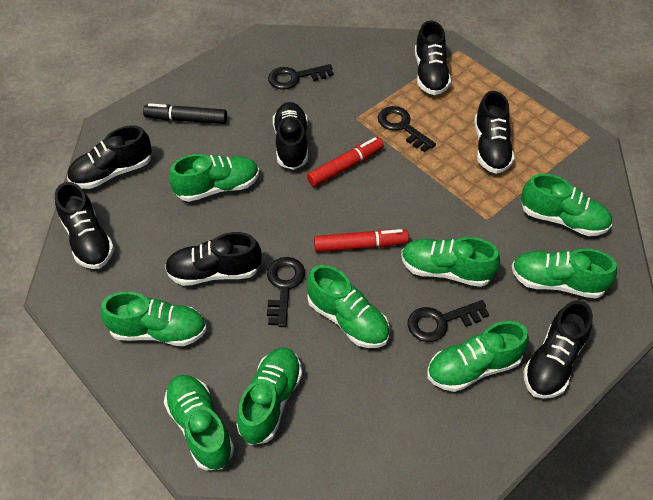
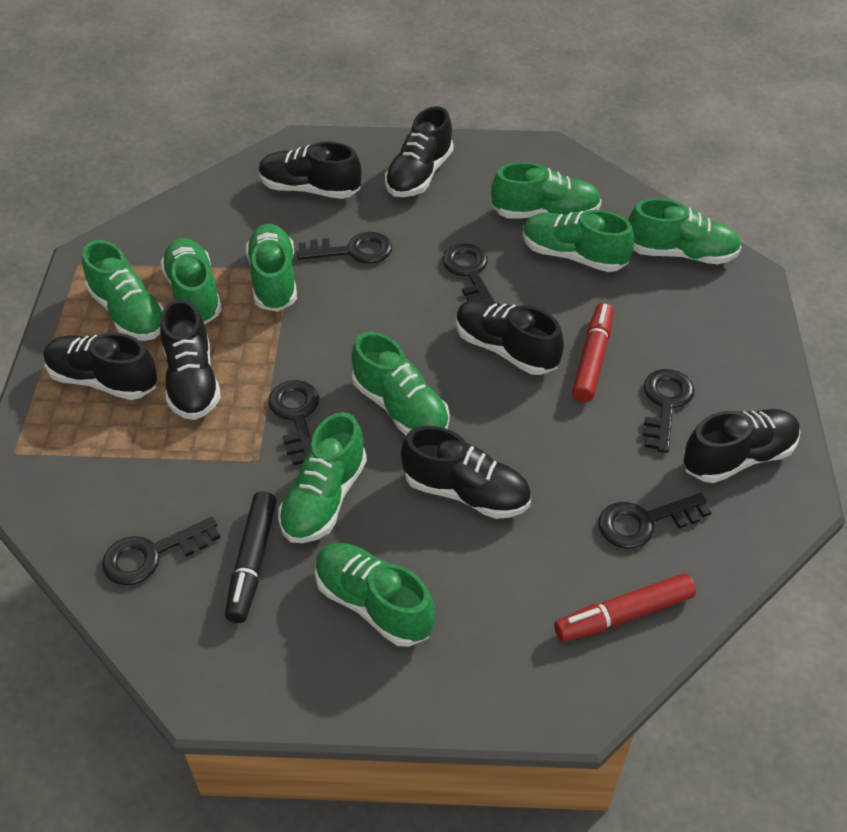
black key: 4 -> 6

